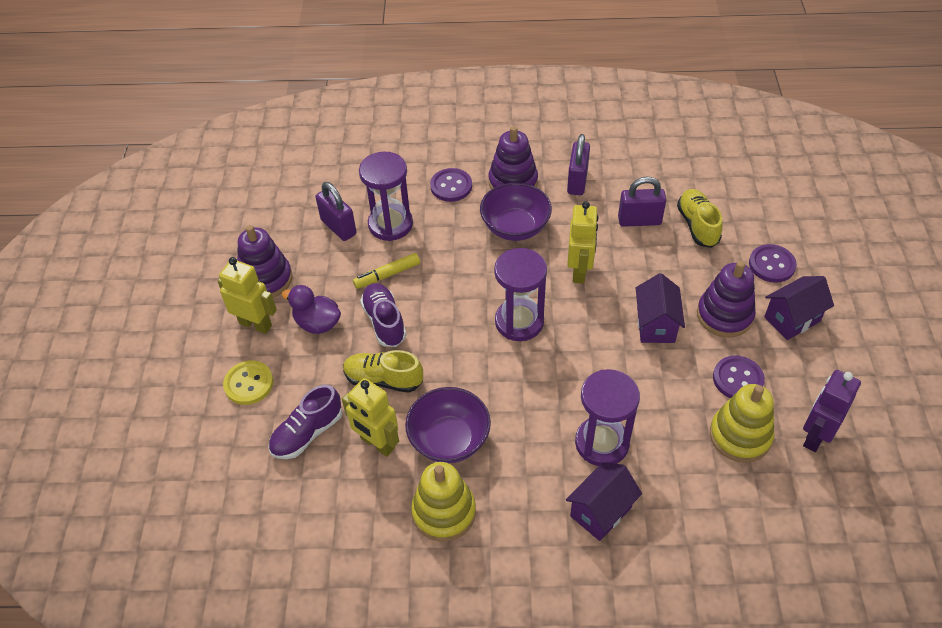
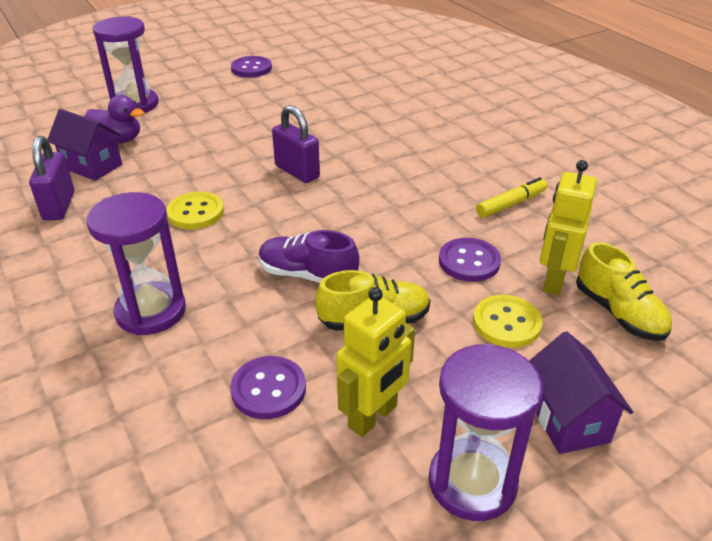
purple bowl: 2 -> 0
purple house: 3 -> 2
purple padlock: 3 -> 2
purple robot: 1 -> 0
purple shoe: 2 -> 1
purple stacking toy: 3 -> 0
yellow button: 1 -> 2
yellow robot: 3 -> 2
yellow stacking toy: 2 -> 0

